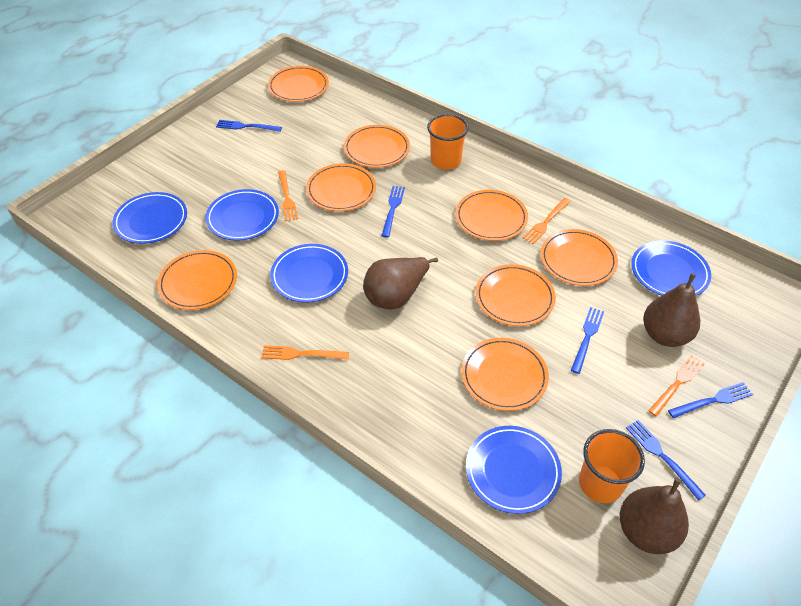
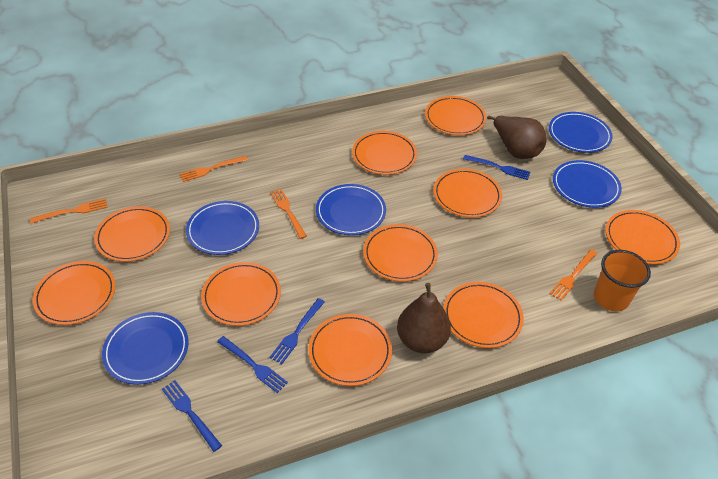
blue fork: 5 -> 4
brown pear: 3 -> 2
orange cup: 2 -> 1
orange plate: 8 -> 10

